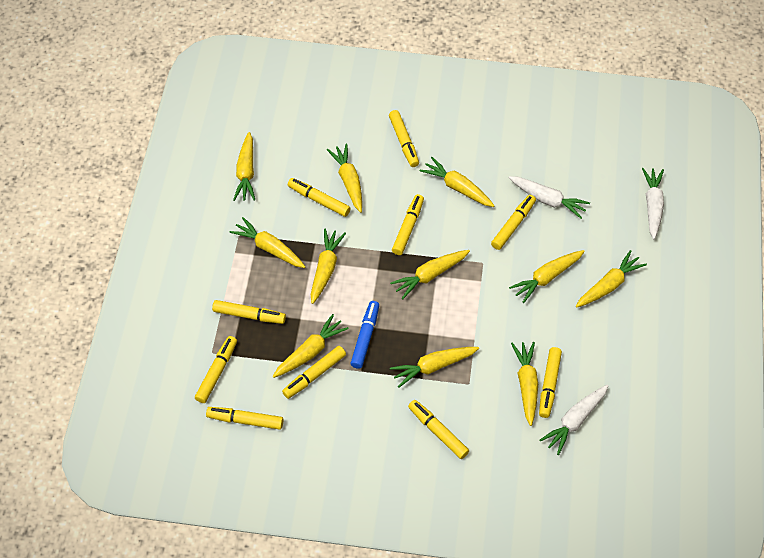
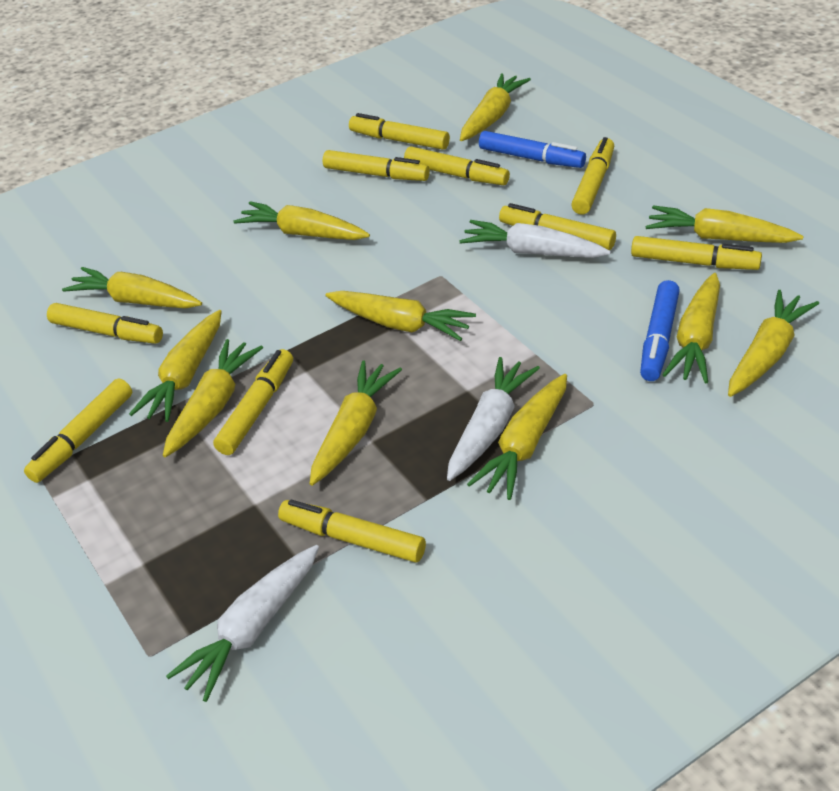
blue marker: 1 -> 2

